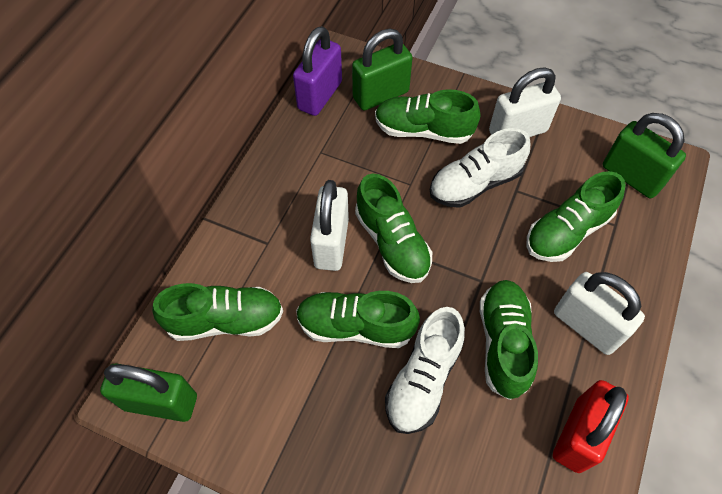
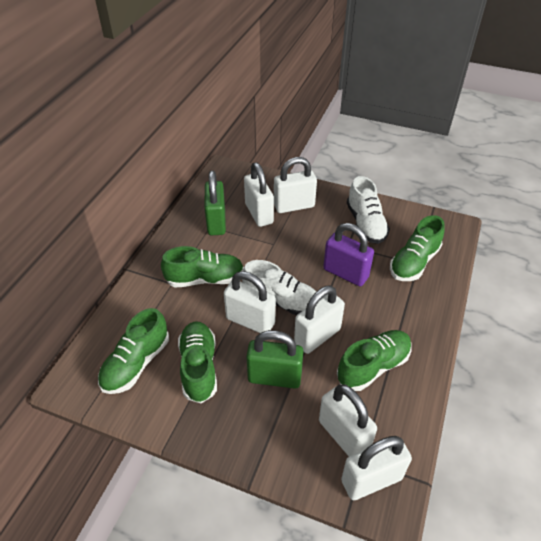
green padlock: 3 -> 2
green shoe: 6 -> 5
red padlock: 1 -> 0
white padlock: 3 -> 6

